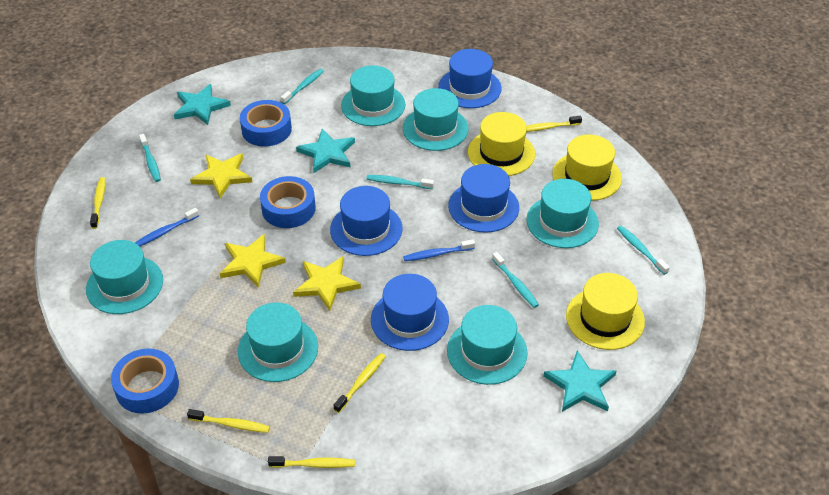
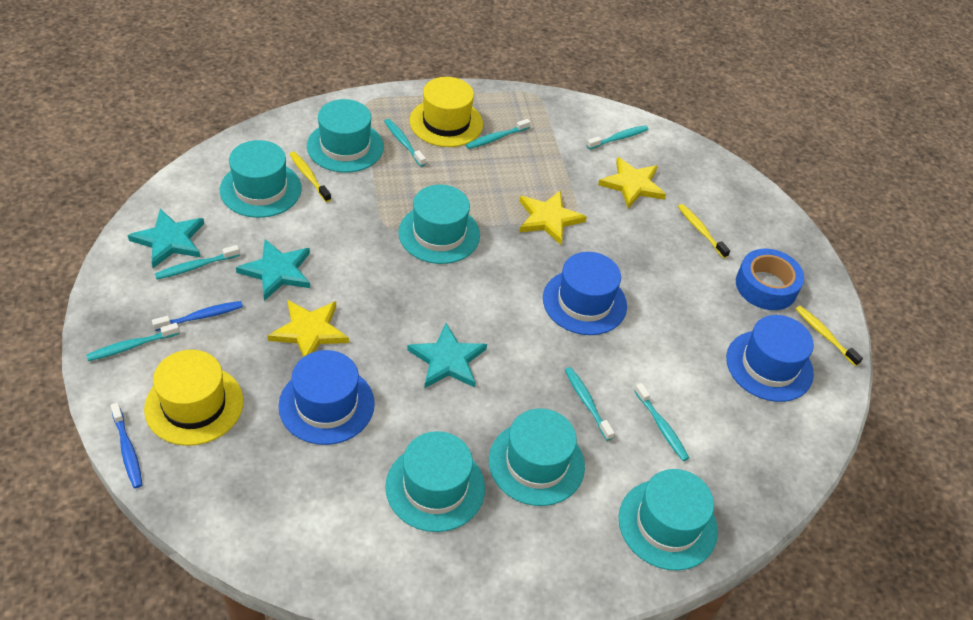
blue hat: 4 -> 3
blue tape: 3 -> 1
turquoise toothbrush: 5 -> 7
yellow hat: 3 -> 2
yellow toothbrush: 5 -> 3

